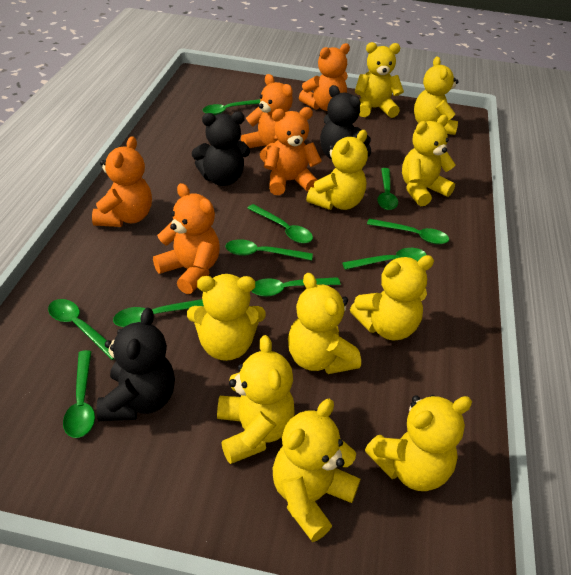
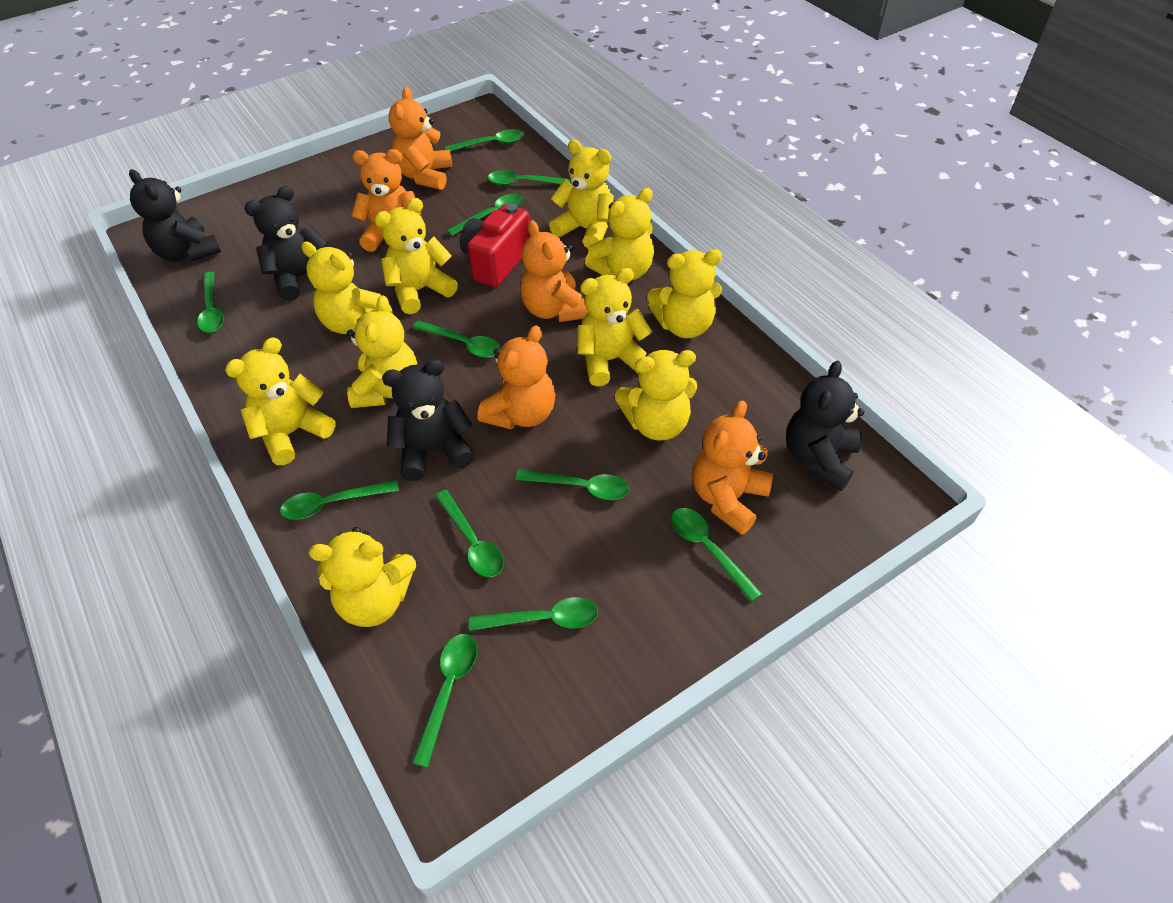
black teddy bear: 3 -> 4
green spoon: 10 -> 11
red camera: 0 -> 1

